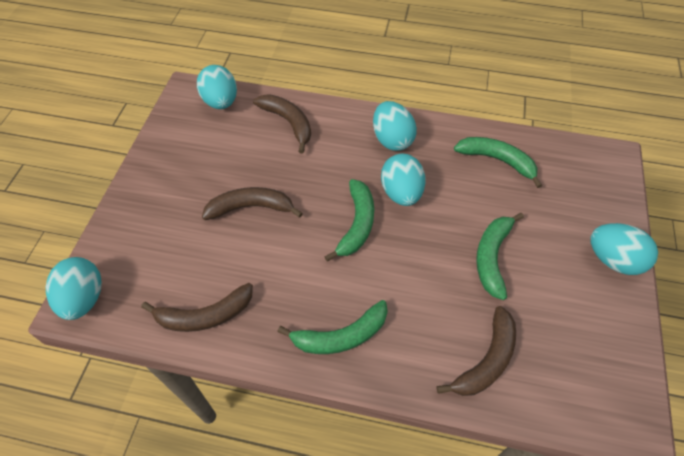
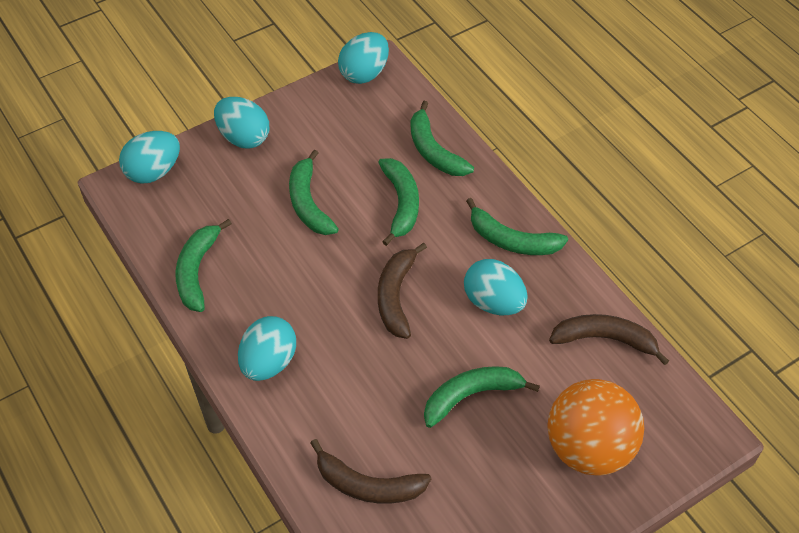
brown banana: 4 -> 3
green banana: 4 -> 6
orange ball: 0 -> 1

